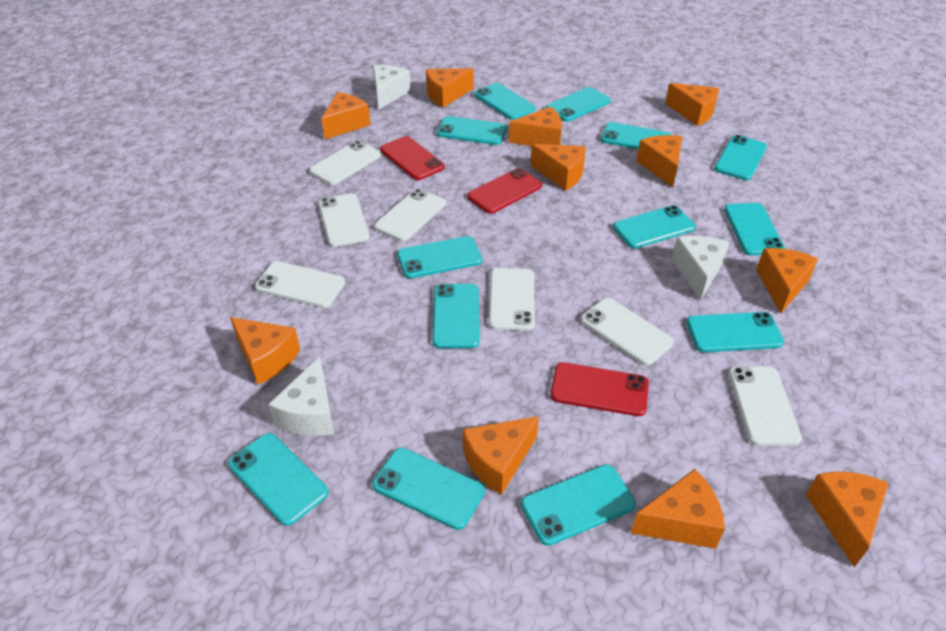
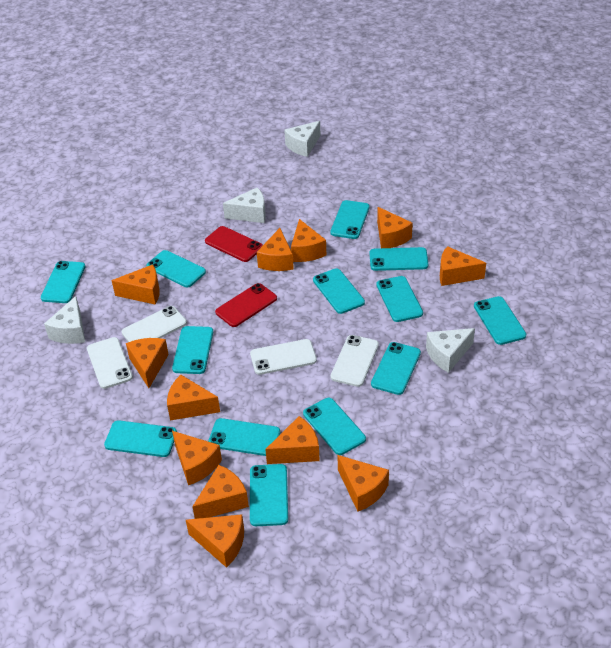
orange cheese: 11 -> 12
red phone: 3 -> 2
white cheese: 3 -> 4
white phone: 7 -> 4

